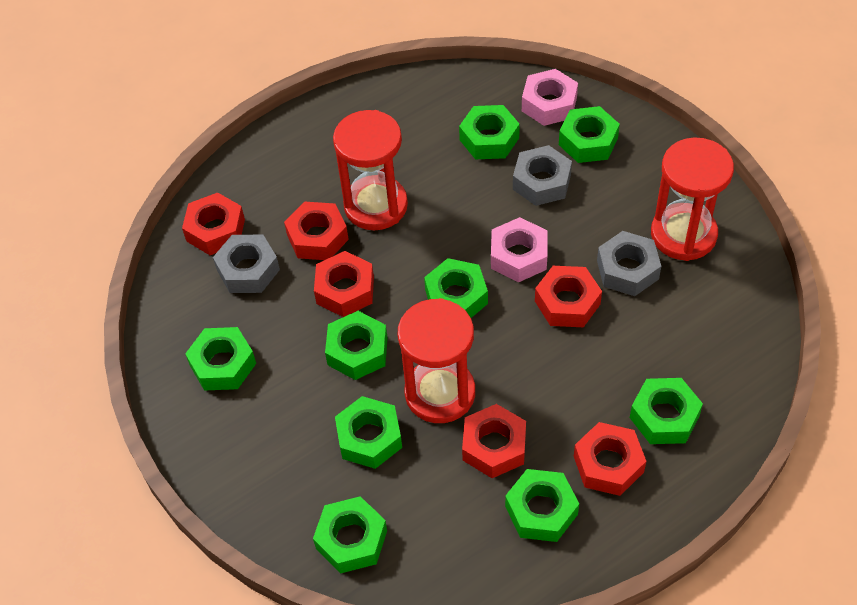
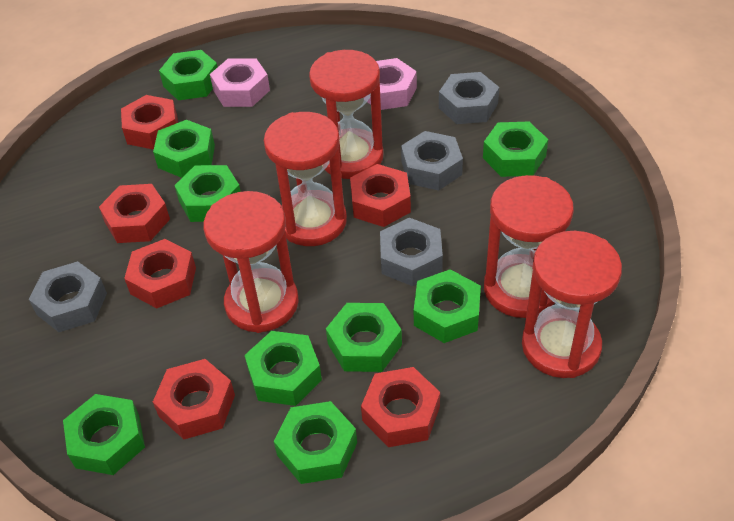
grey nut: 3 -> 4
red hourglass: 3 -> 5

